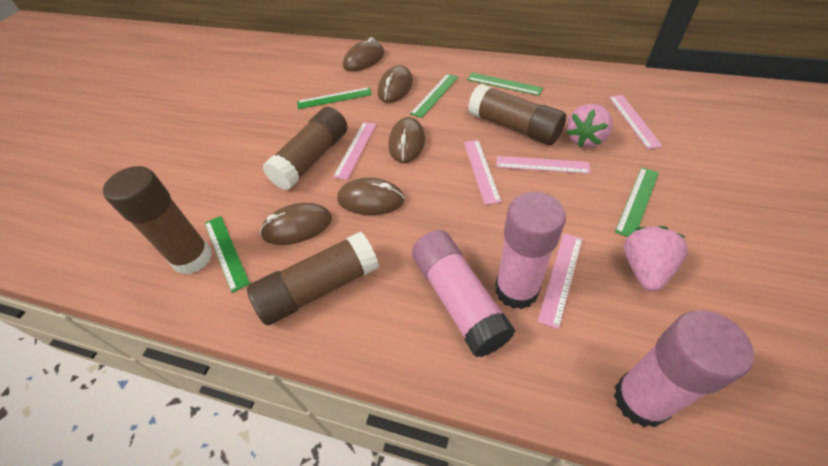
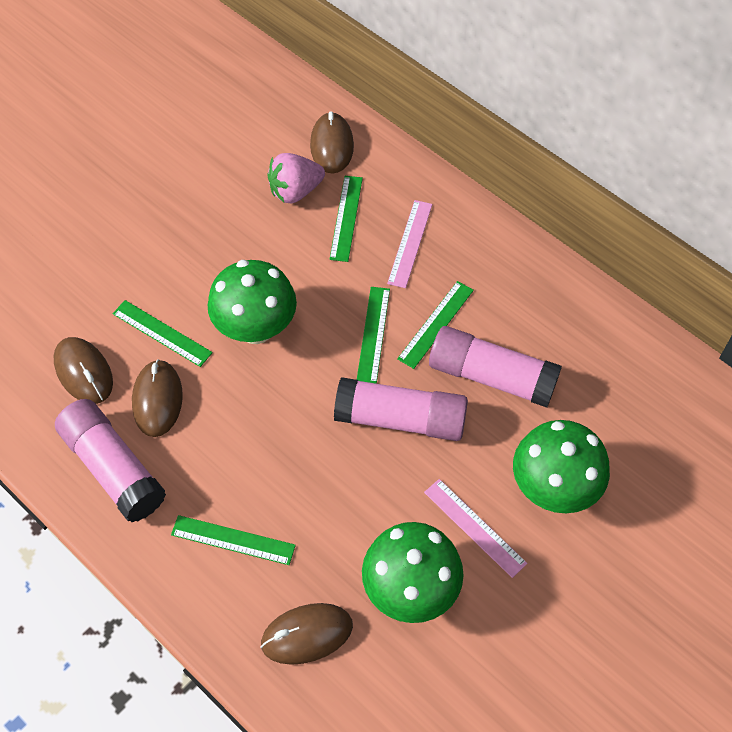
brown glue stick: 4 -> 0
brown mouse: 5 -> 4
green mushroom: 0 -> 3
pink ruler: 5 -> 2
pink strawberry: 2 -> 1

